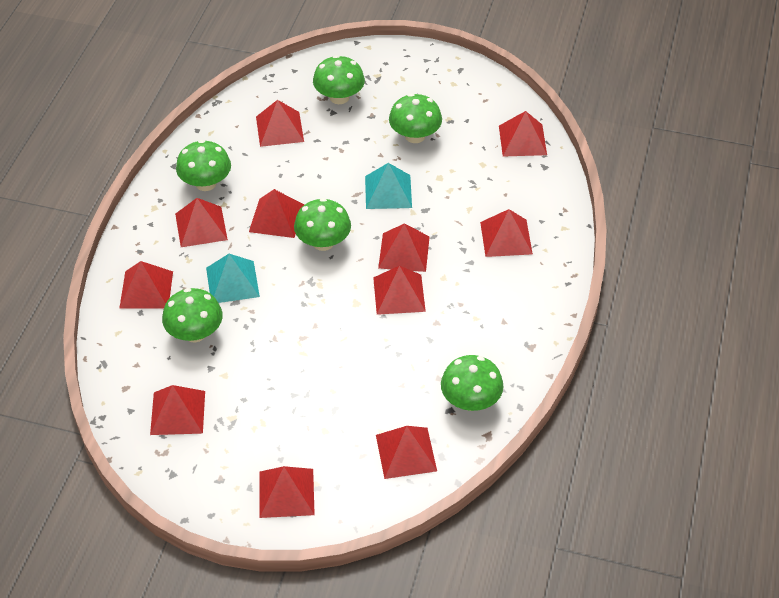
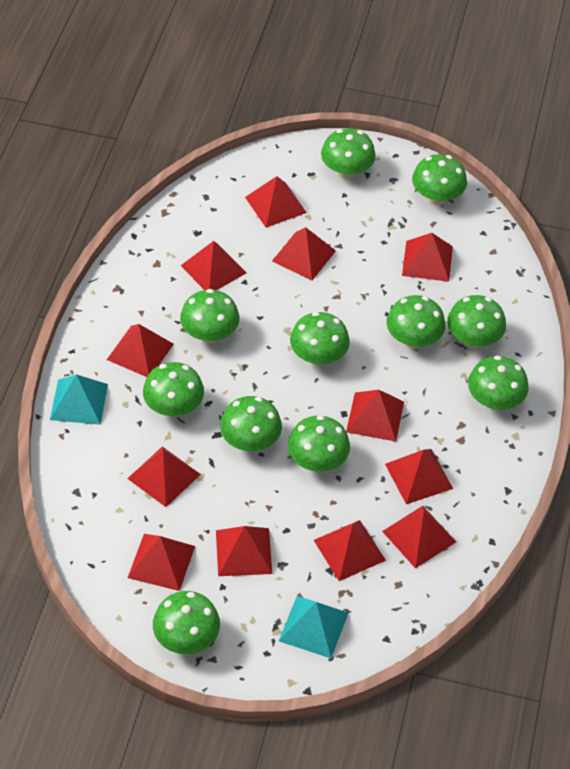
green mushroom: 6 -> 11
red pyramid: 11 -> 12

